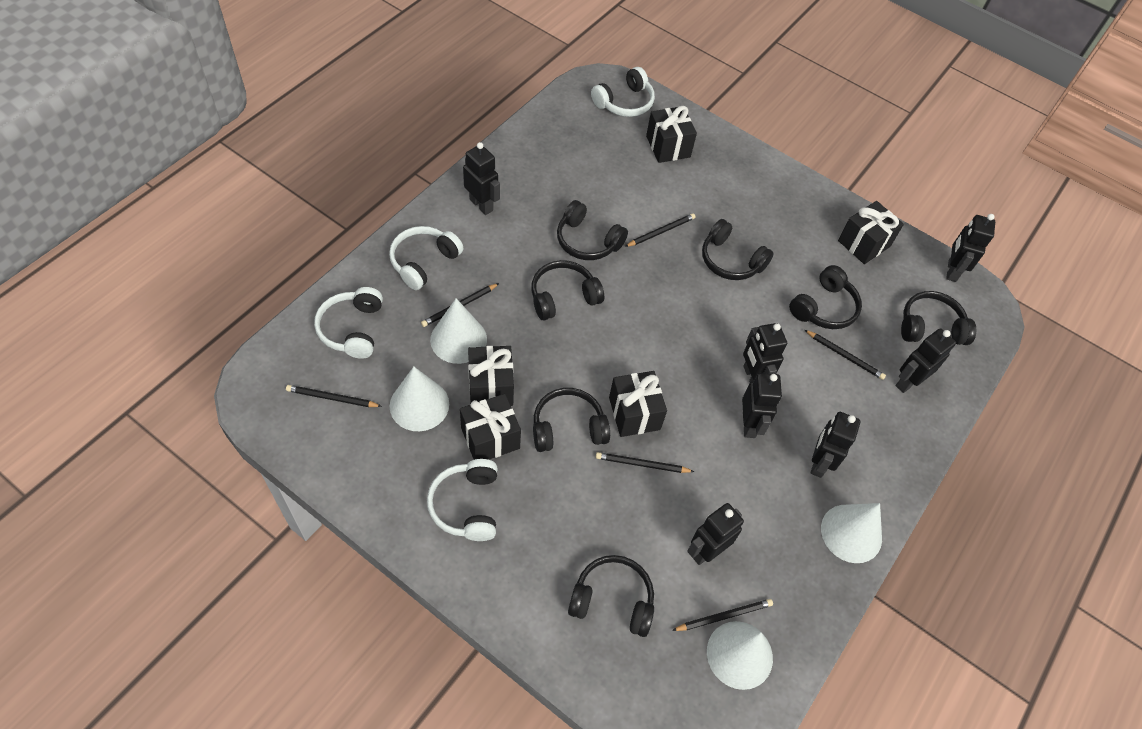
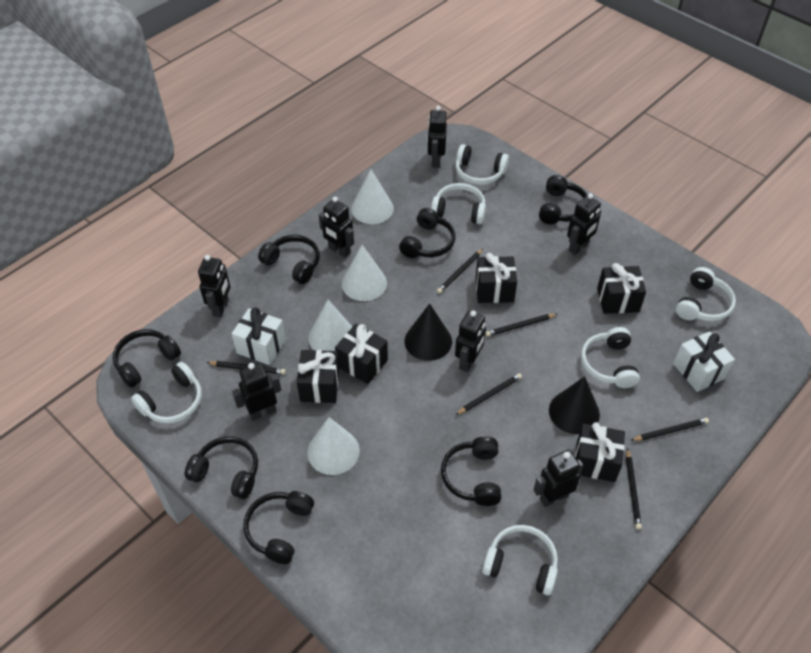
black cone: 0 -> 2
white gift: 0 -> 2
white headphones: 4 -> 6

